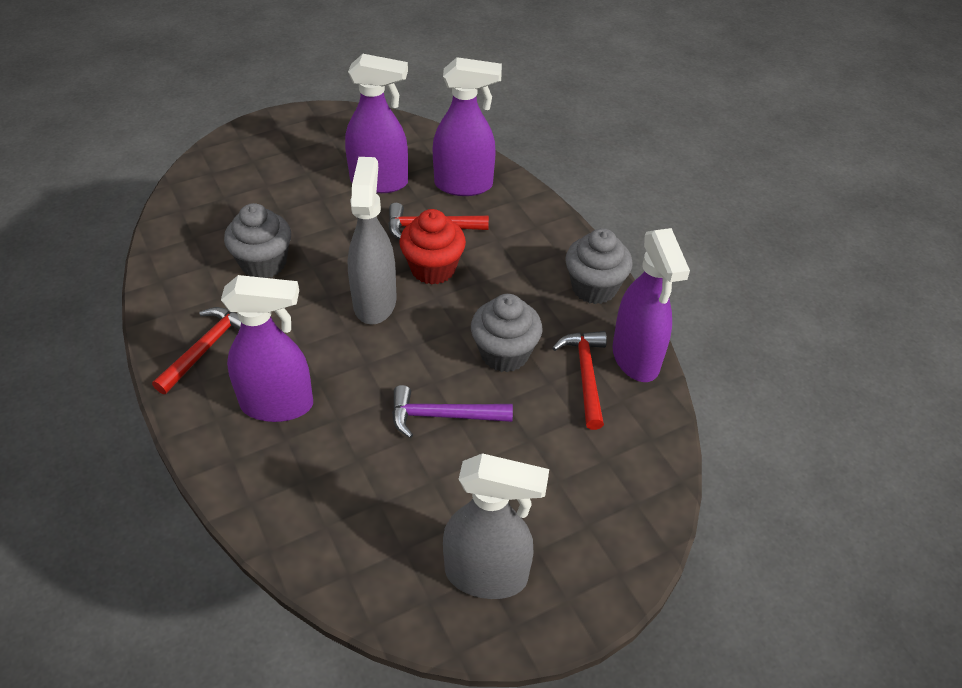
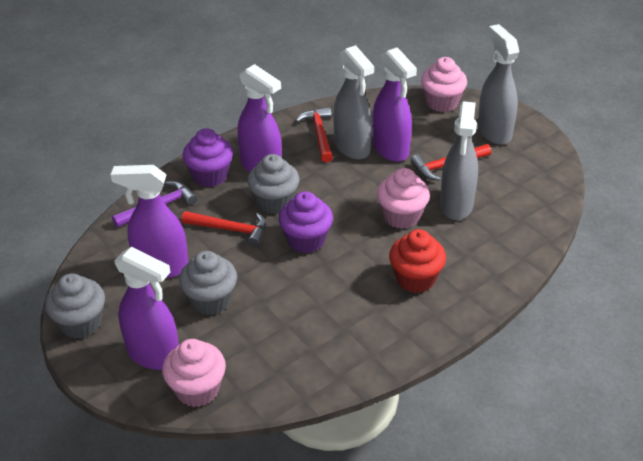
grey spray bottle: 2 -> 3
pink cupcake: 0 -> 3
purple cupcake: 0 -> 2

